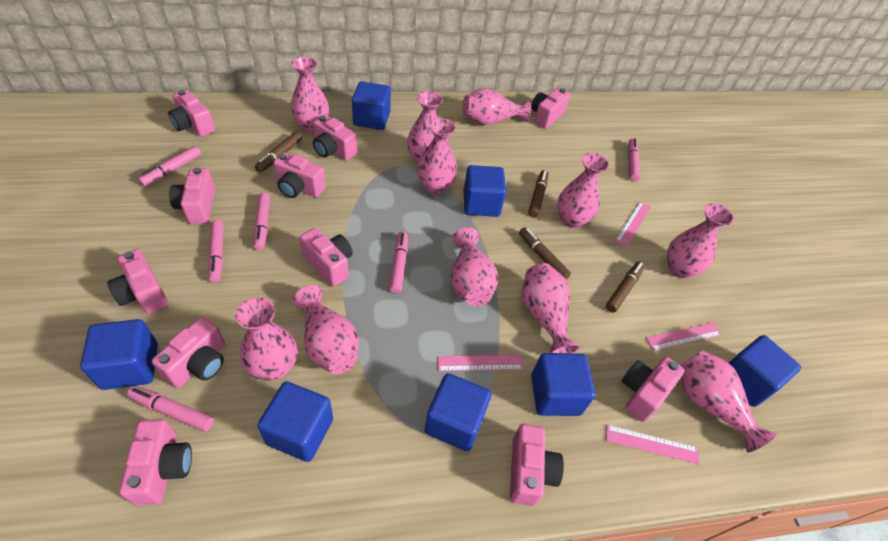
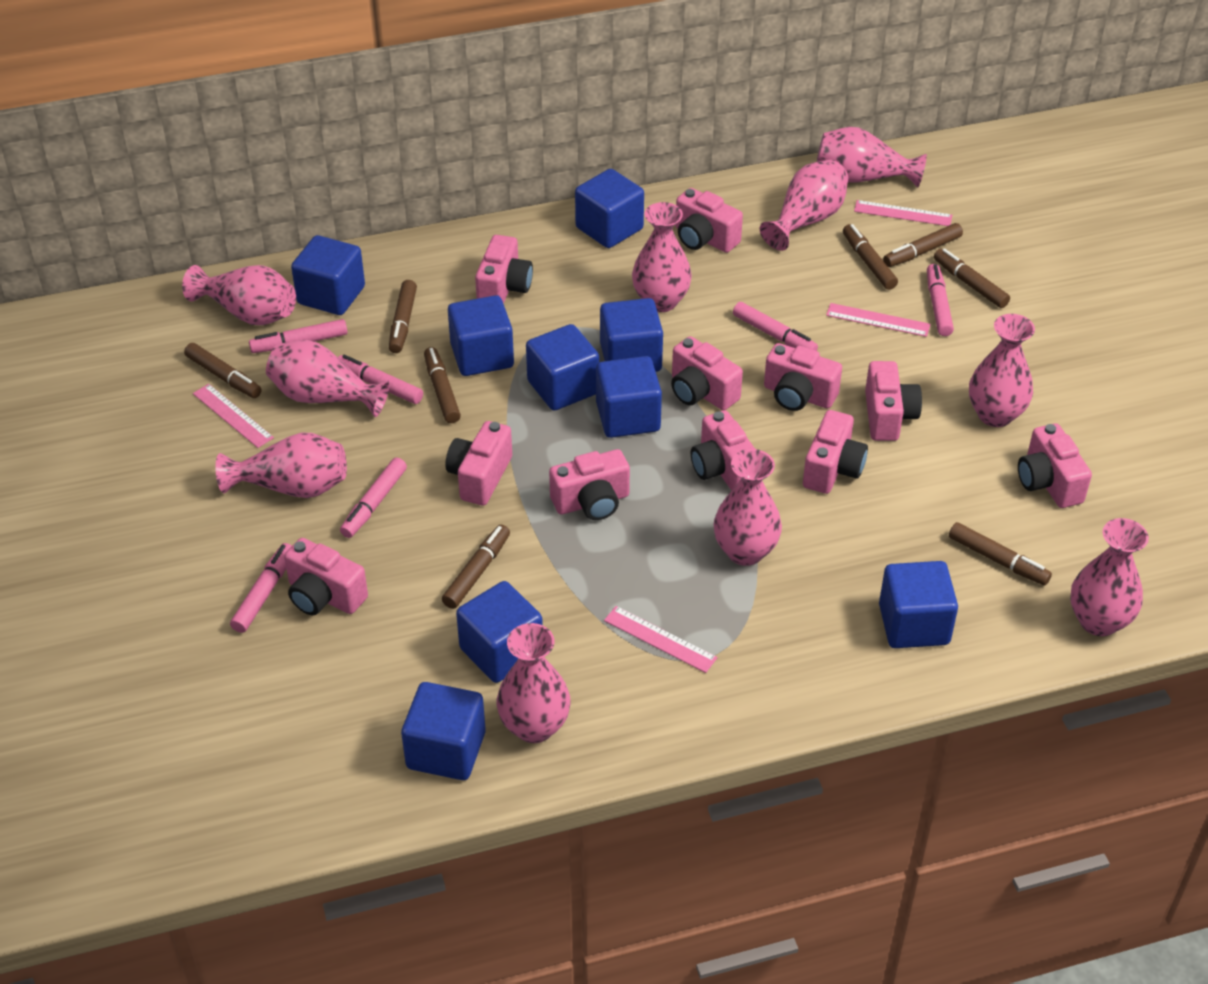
blue cube: 7 -> 9
brown marker: 4 -> 8
pink vase: 11 -> 10

